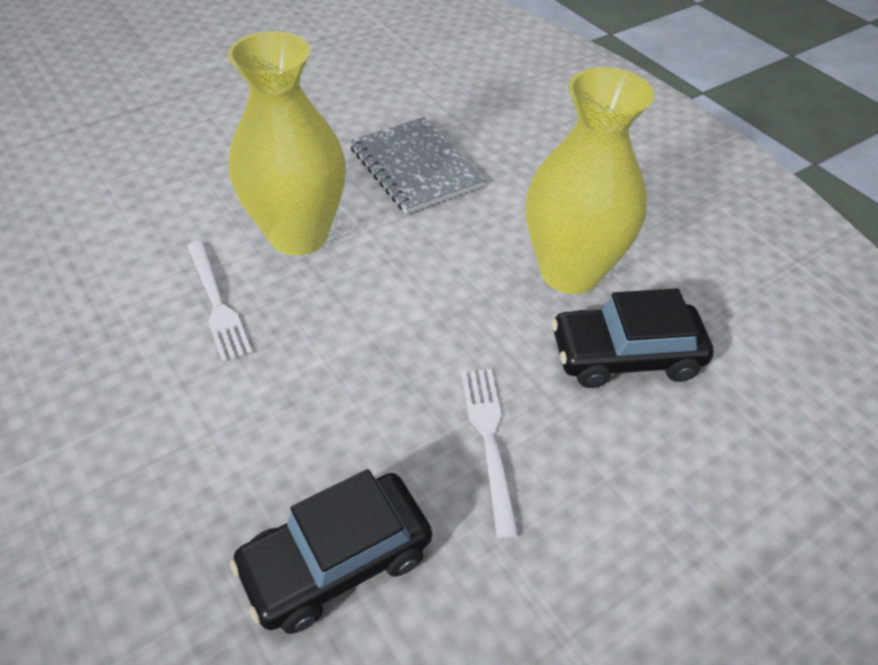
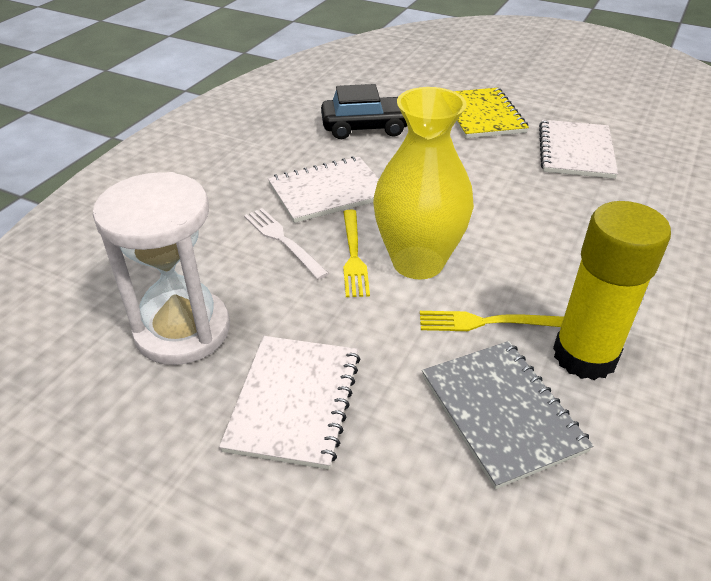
black car: 2 -> 1
white fork: 2 -> 1
white hourglass: 0 -> 1
white notebook: 0 -> 3
yellow fork: 0 -> 2
yellow glue stick: 0 -> 1
yellow notebook: 0 -> 1
yellow vase: 2 -> 1

